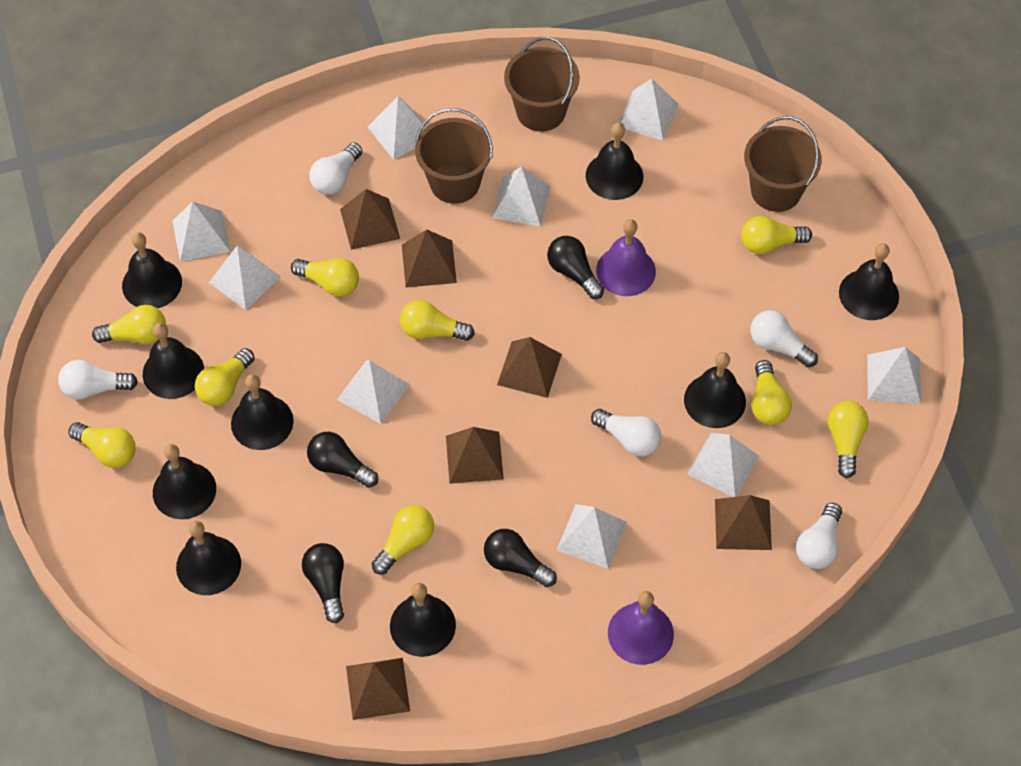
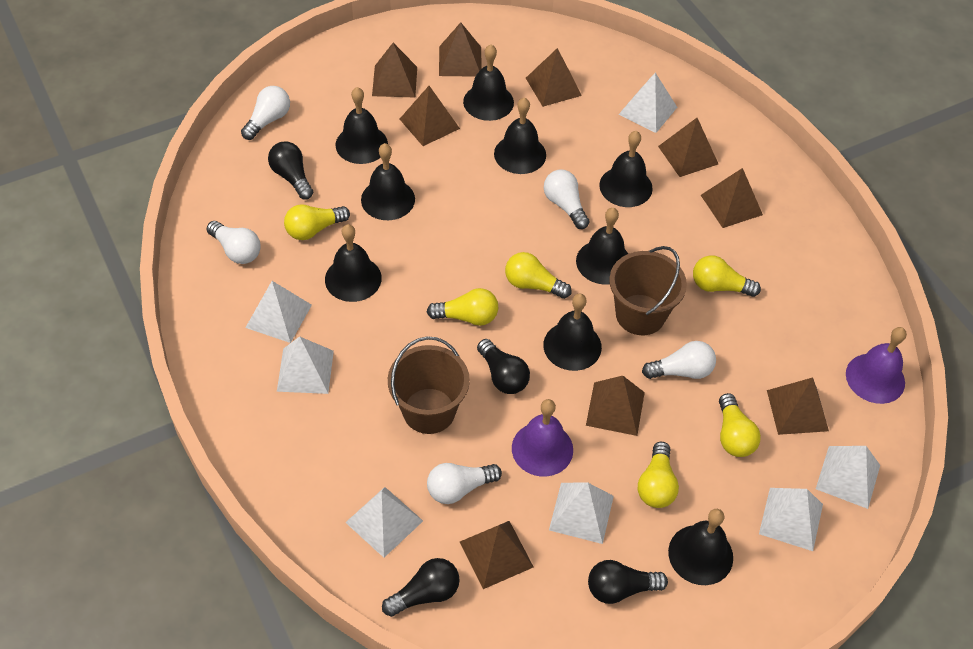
brown bucket: 3 -> 2
brown pyramid: 6 -> 9
white pyramid: 9 -> 7
yellow light bulb: 9 -> 6

